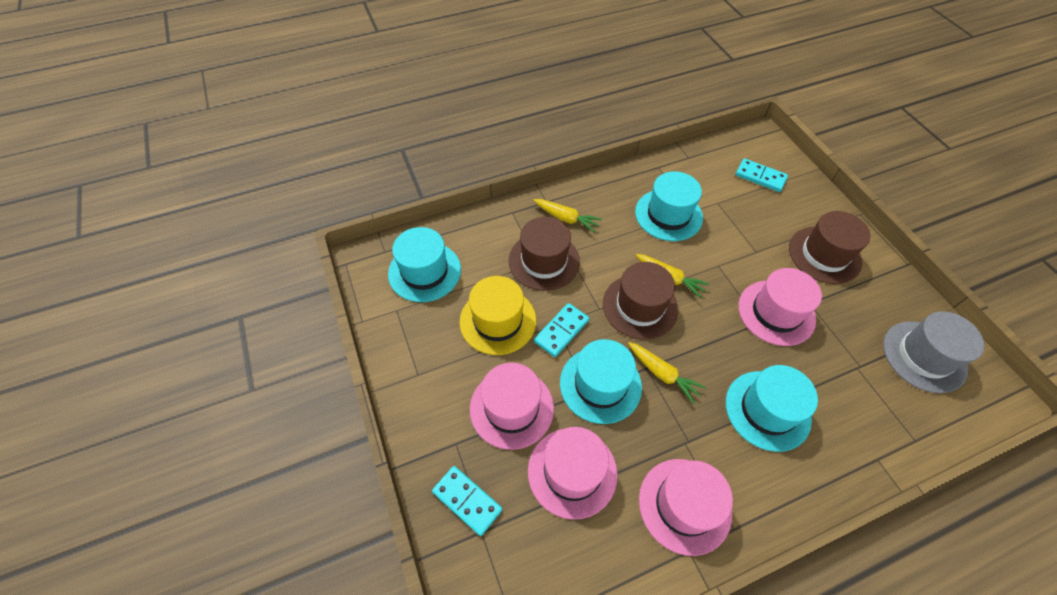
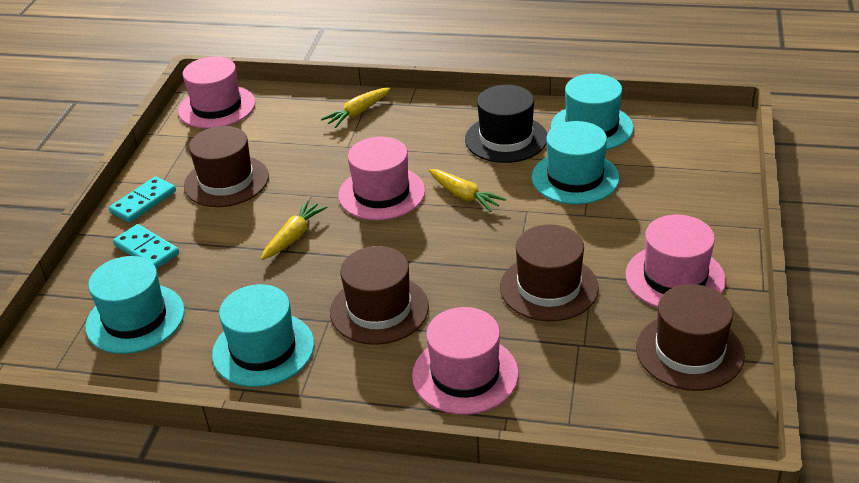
black hat: 0 -> 1
brown hat: 3 -> 4
grey hat: 1 -> 0
turquoise domino: 3 -> 2
yellow hat: 1 -> 0

